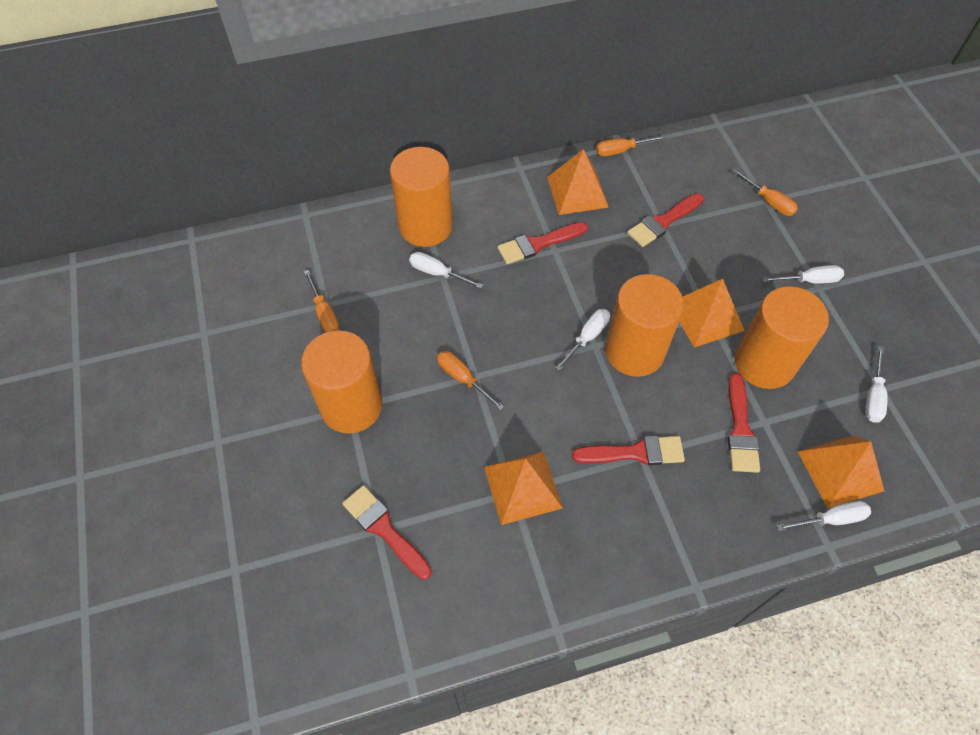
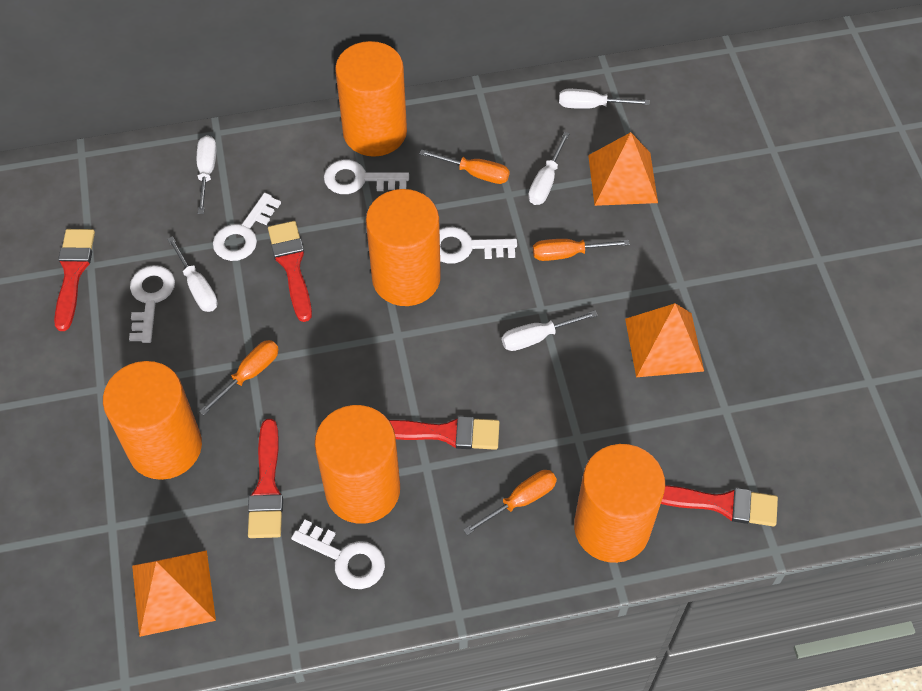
orange cylinder: 4 -> 5
orange pyramid: 4 -> 3
white key: 0 -> 5

